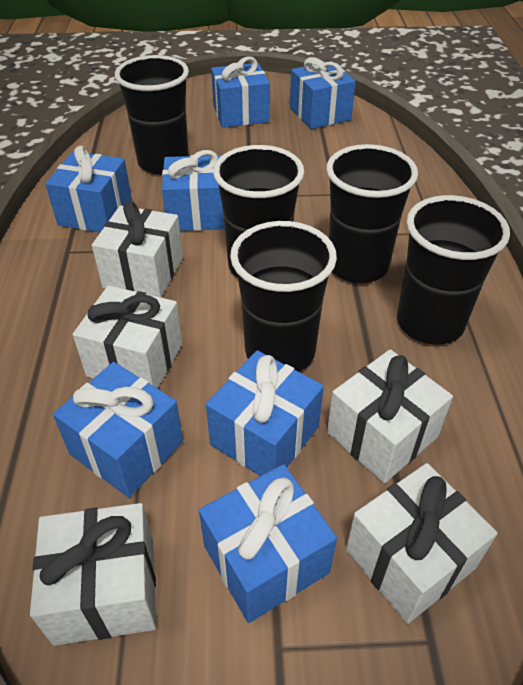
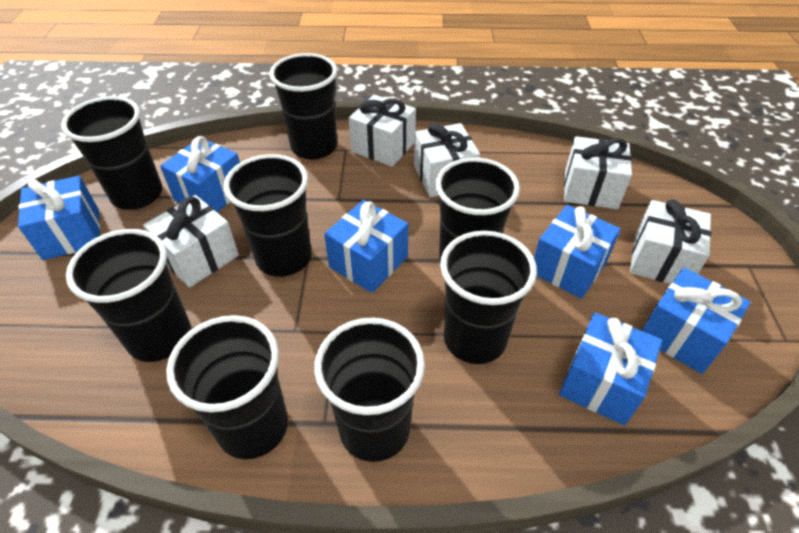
black cup: 5 -> 8
blue gift: 7 -> 6

